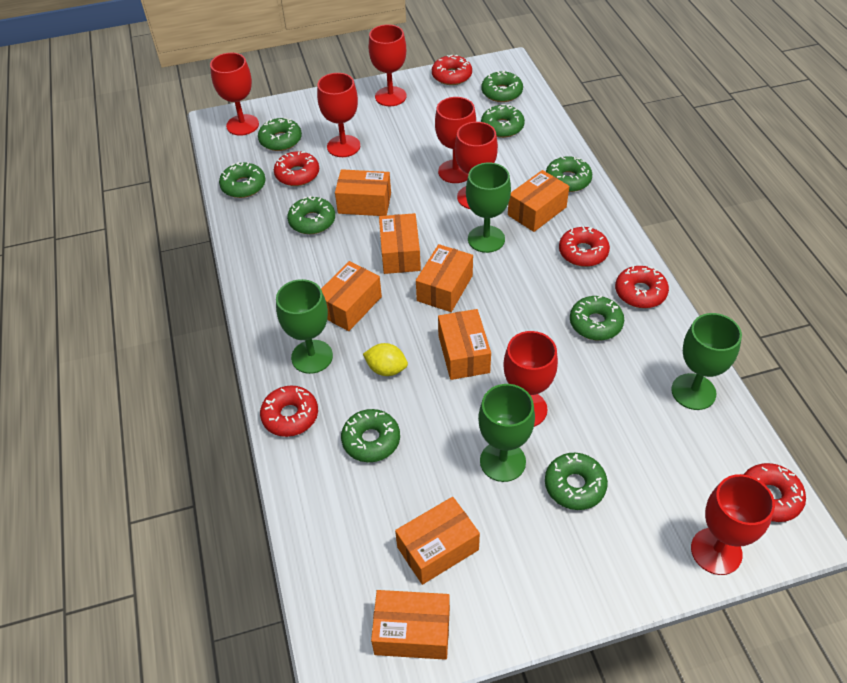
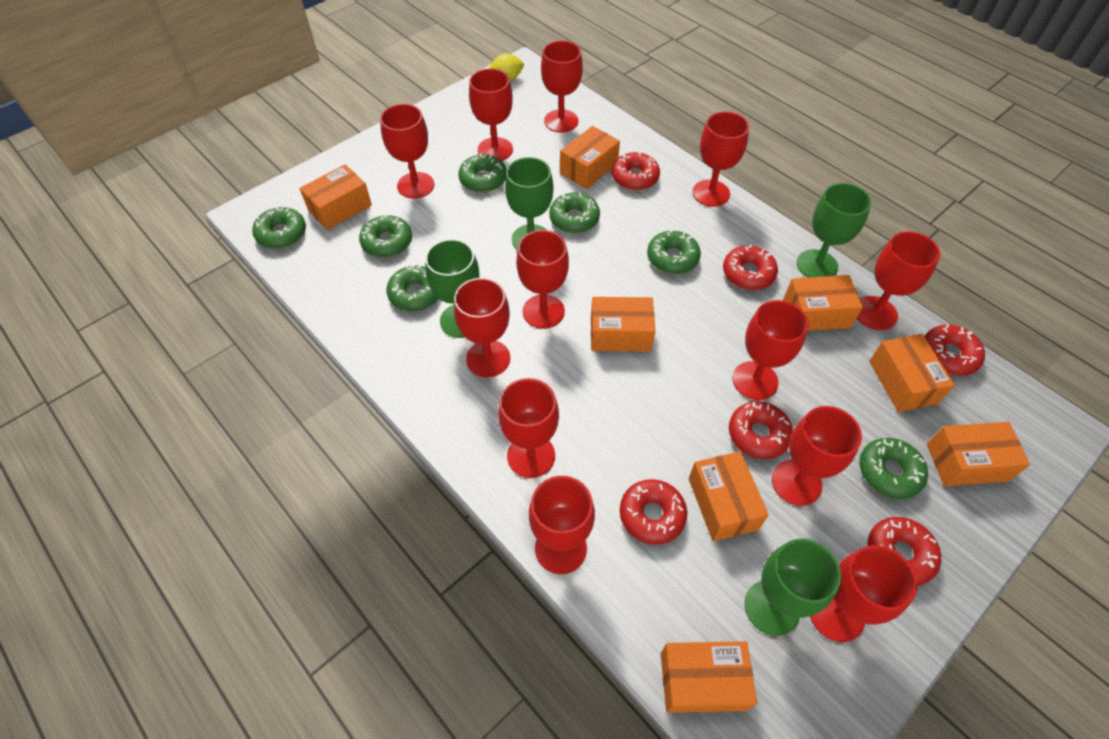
green donut: 9 -> 7
red goblet: 7 -> 12

